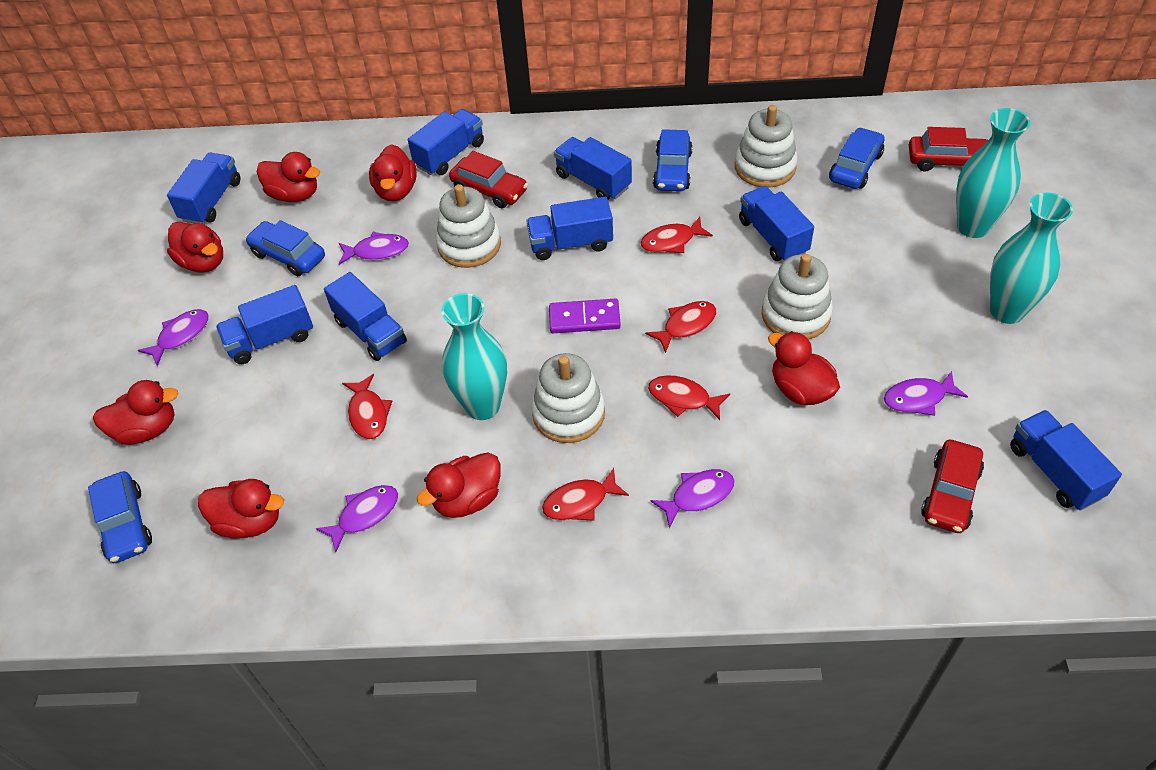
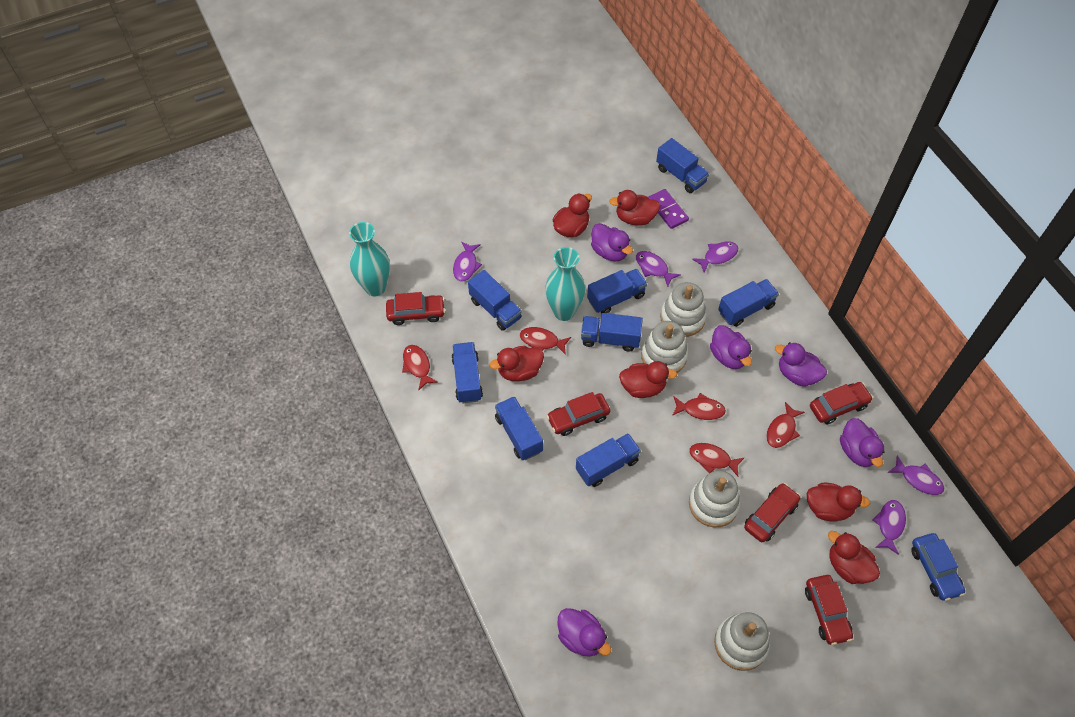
blue car: 4 -> 1
purple duck: 0 -> 5
red car: 3 -> 5
red duck: 7 -> 6
turquoise vase: 3 -> 2

